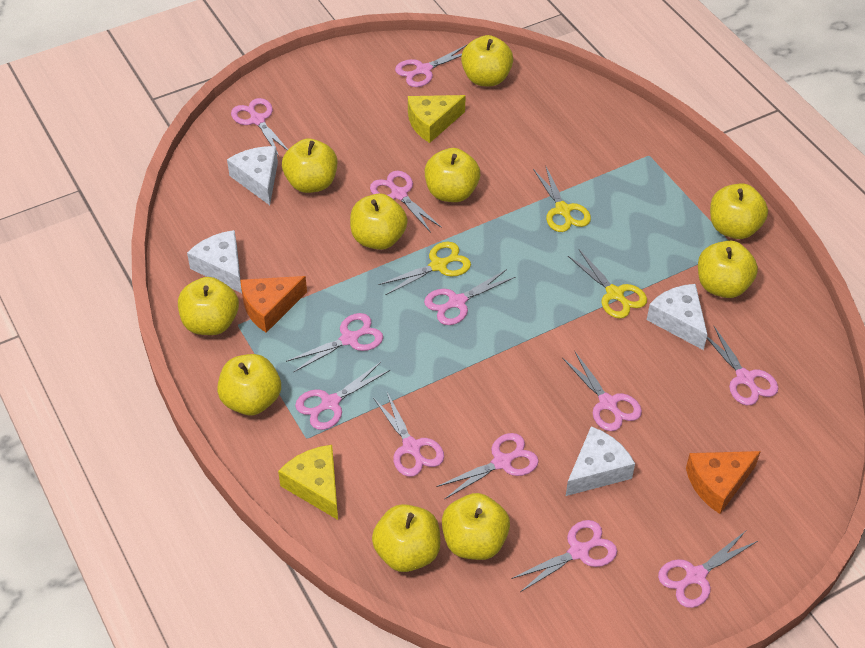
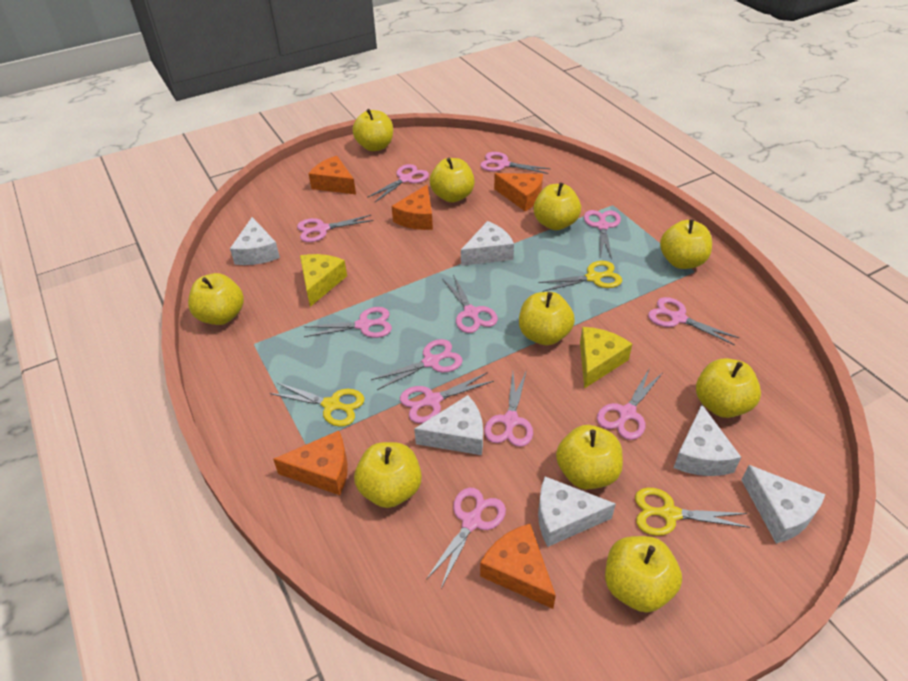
orange cheese: 2 -> 5
white cheese: 4 -> 6

